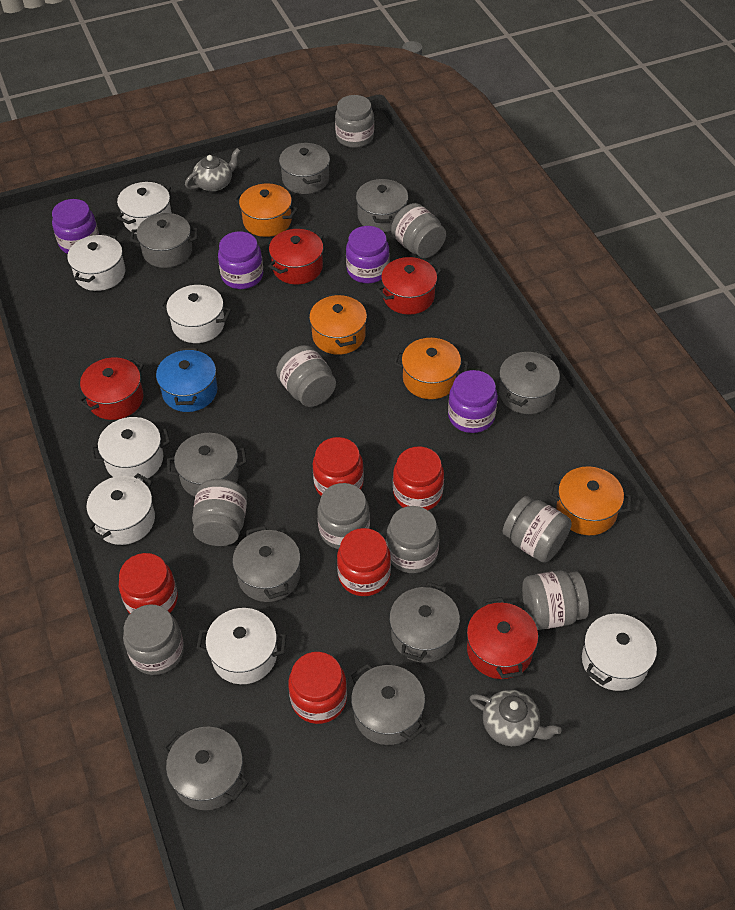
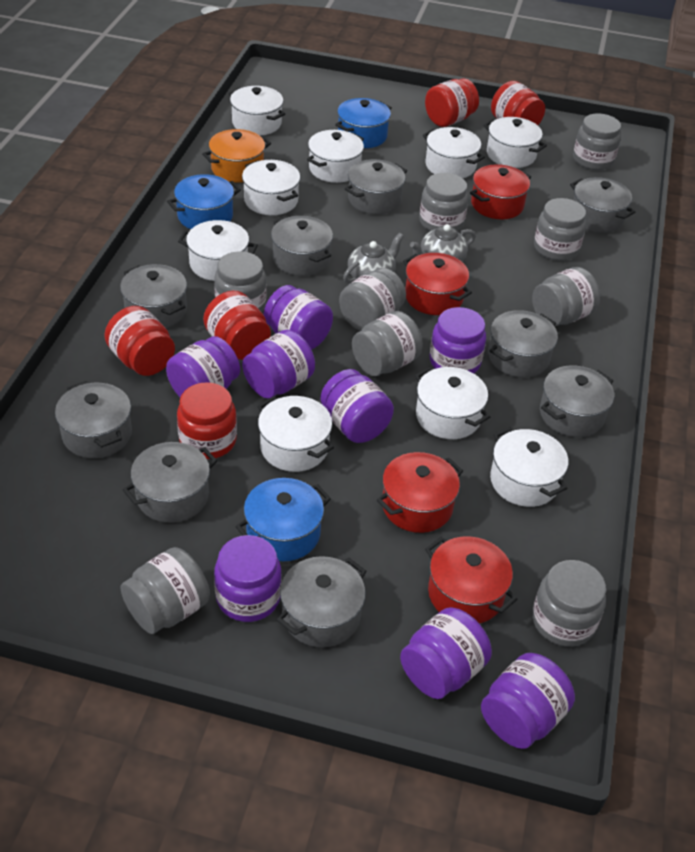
blue pot: 1 -> 3
orange pot: 4 -> 1
purple jar: 4 -> 8
white pot: 7 -> 9

